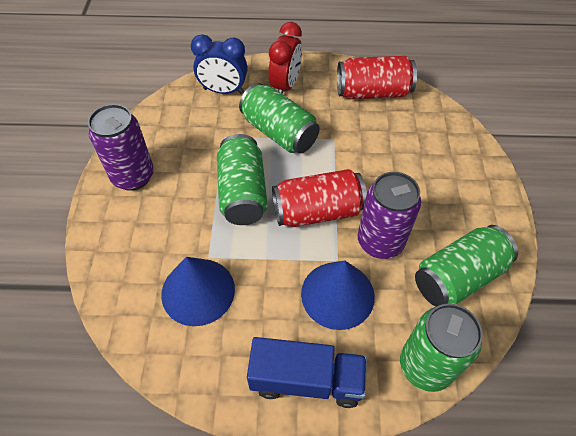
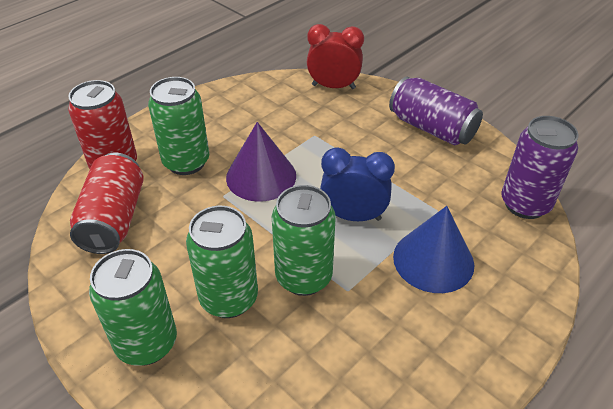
blue cone: 2 -> 1
blue truck: 1 -> 0
purple cone: 0 -> 1

